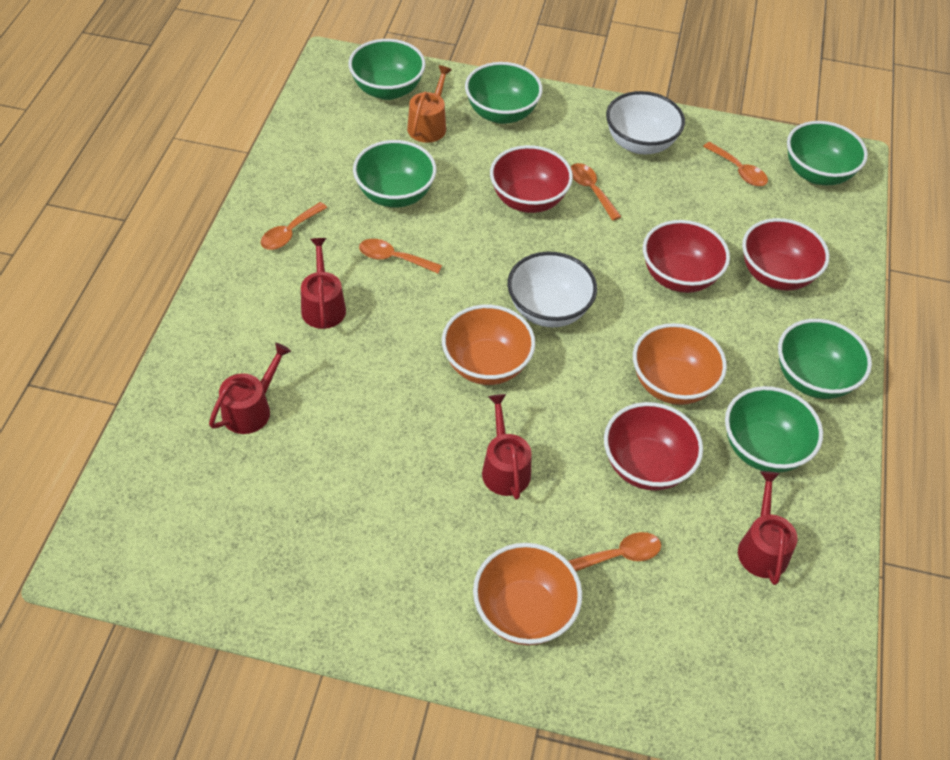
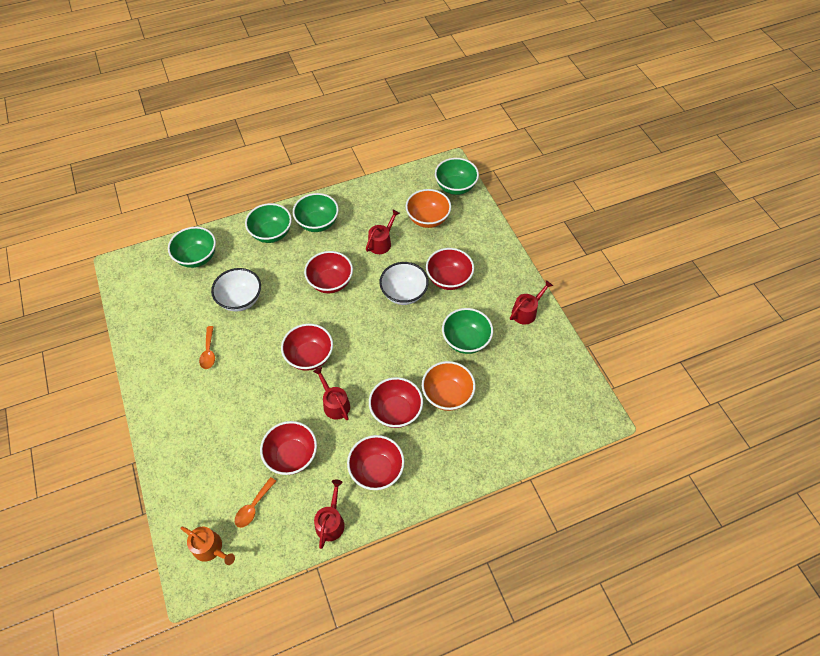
green bowl: 6 -> 5
orange bowl: 3 -> 2
orange spoon: 5 -> 2
red bowl: 4 -> 6

